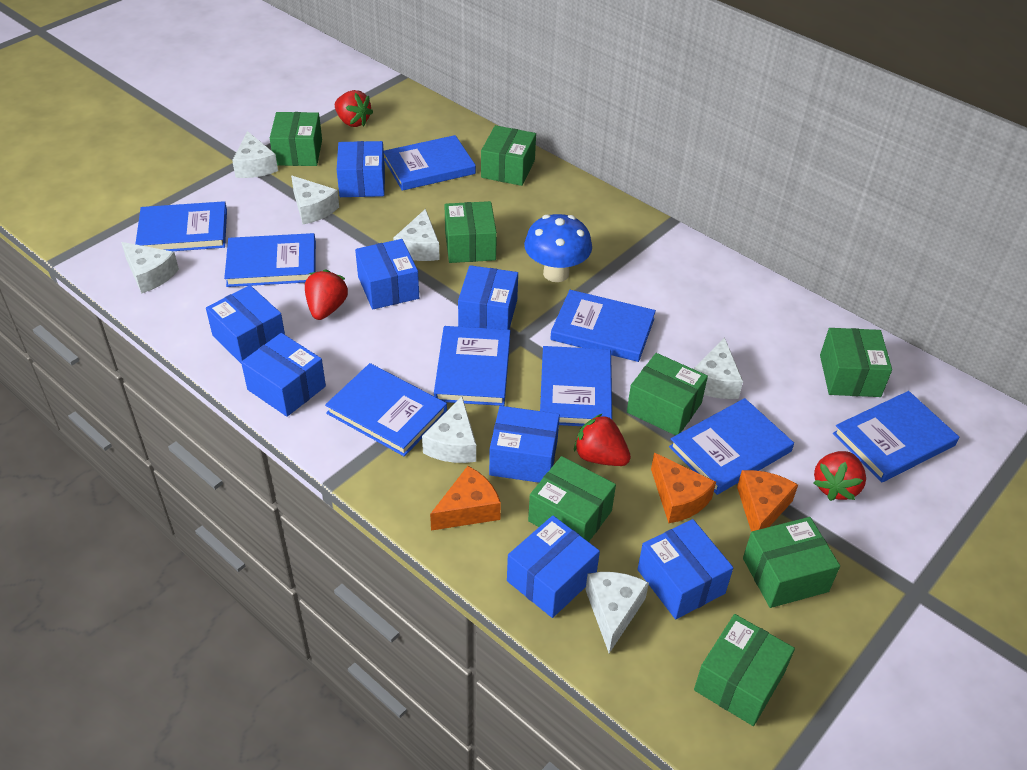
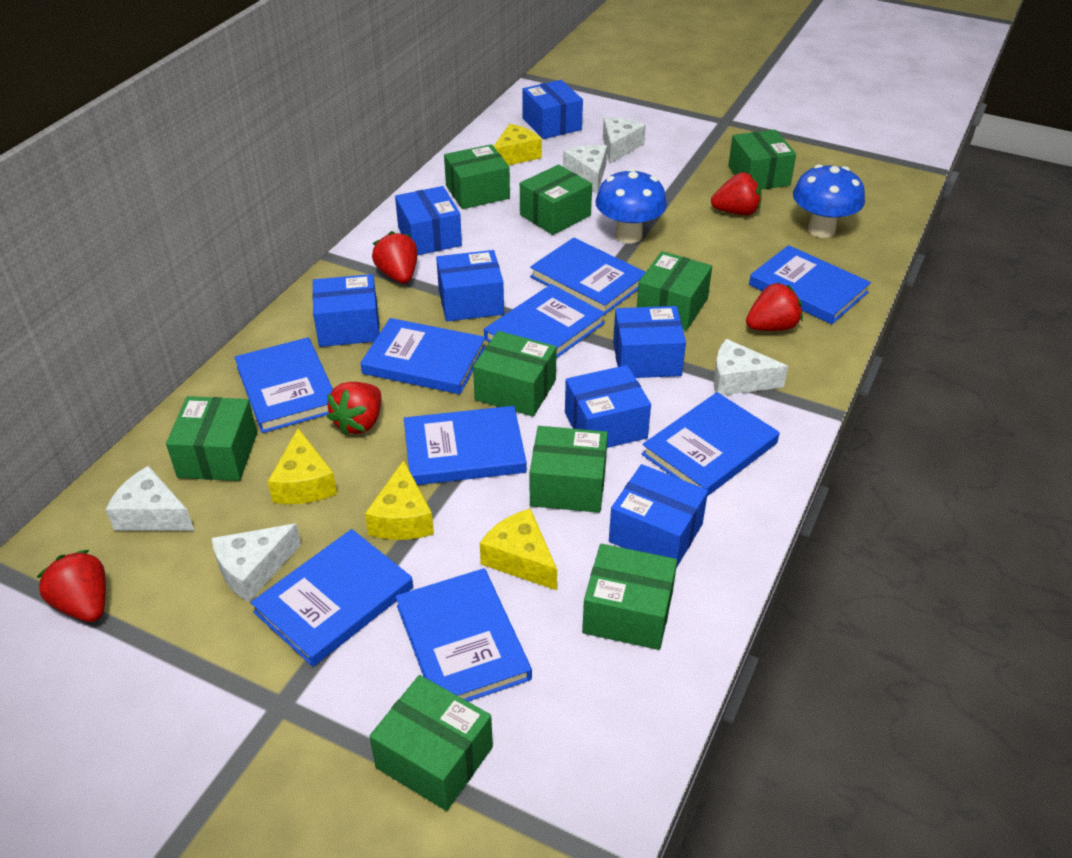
blue box: 8 -> 7
blue mushroom: 1 -> 2
green box: 8 -> 9
orange cheese: 3 -> 0
red strawberry: 4 -> 5
white cheese: 7 -> 5
yellow cheese: 0 -> 4

